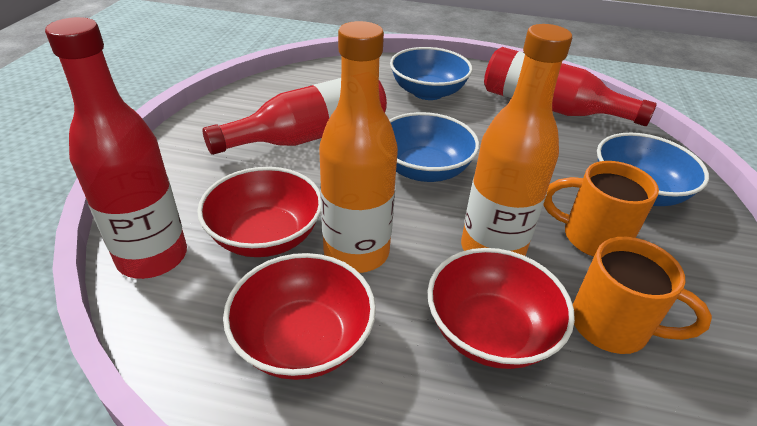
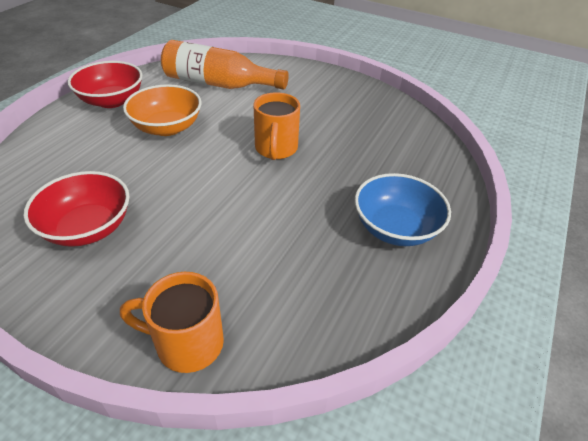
blue bowl: 3 -> 1
orange bottle: 2 -> 1
orange bowl: 0 -> 1
red bottle: 3 -> 0
red bowl: 3 -> 2

